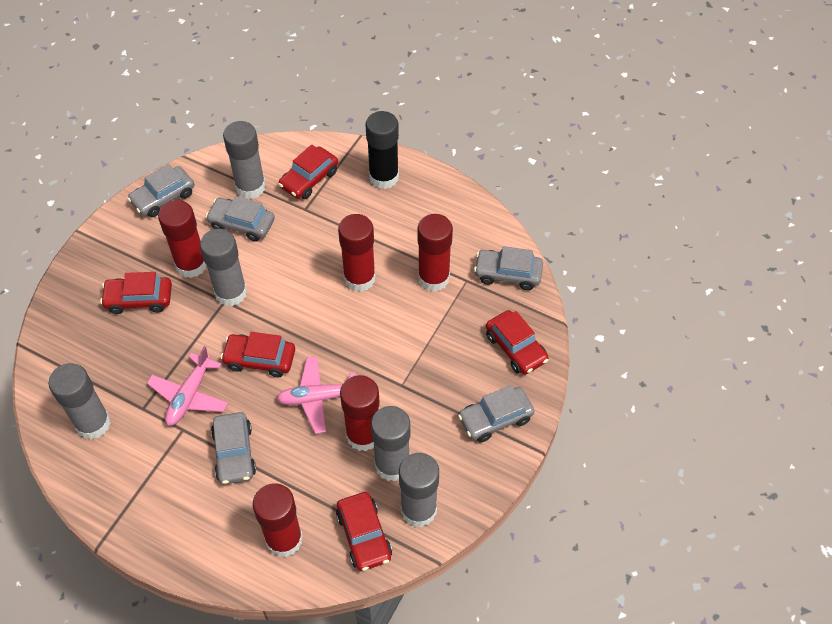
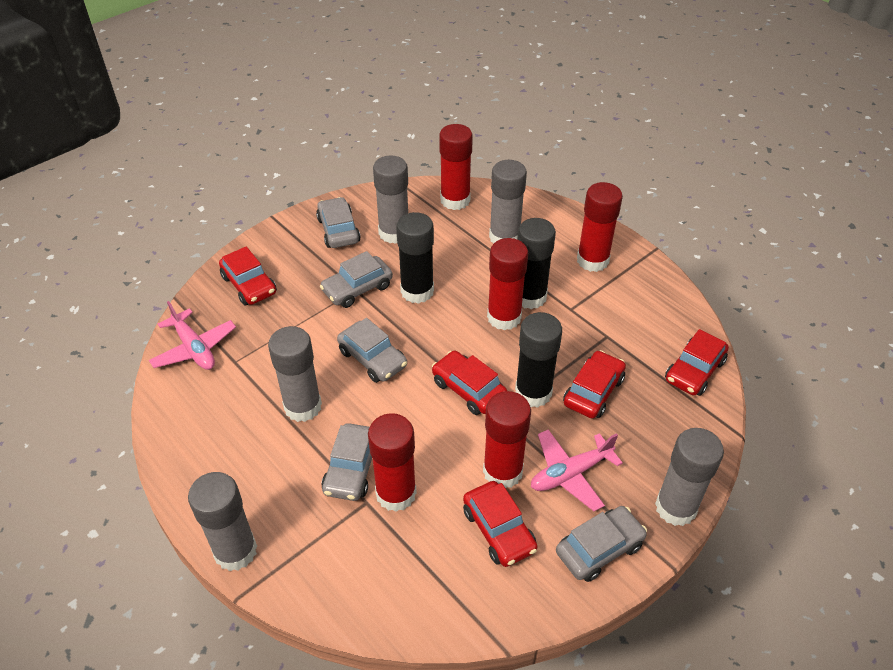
black glue stick: 1 -> 3

